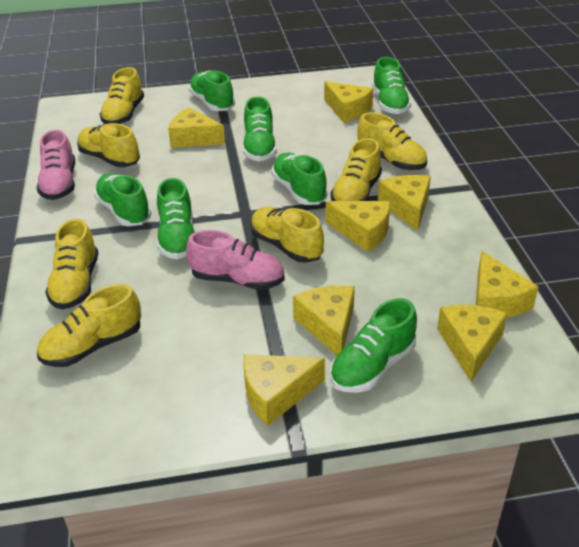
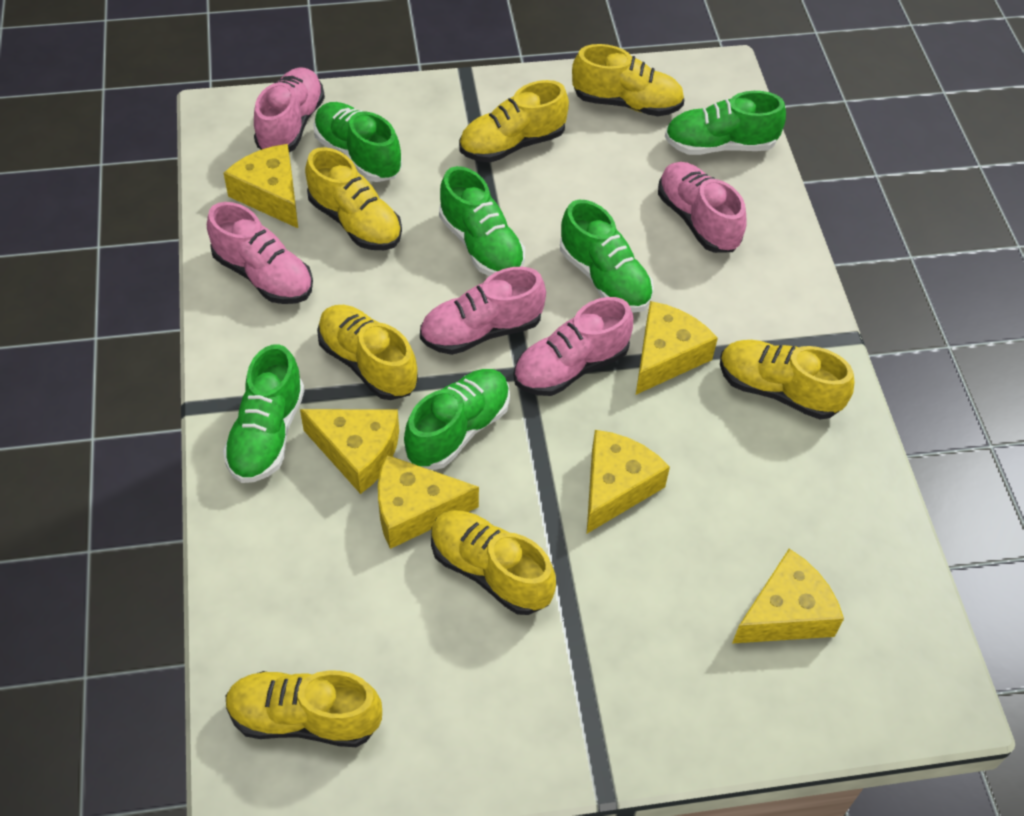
green shoe: 7 -> 6
pink shoe: 2 -> 5
yellow cheese: 8 -> 6

